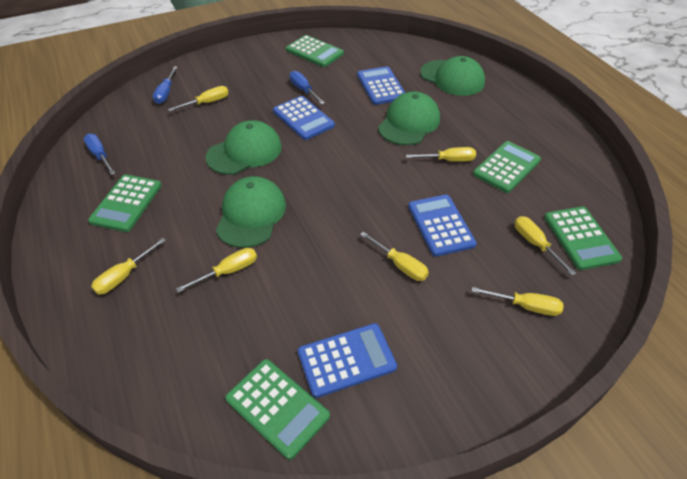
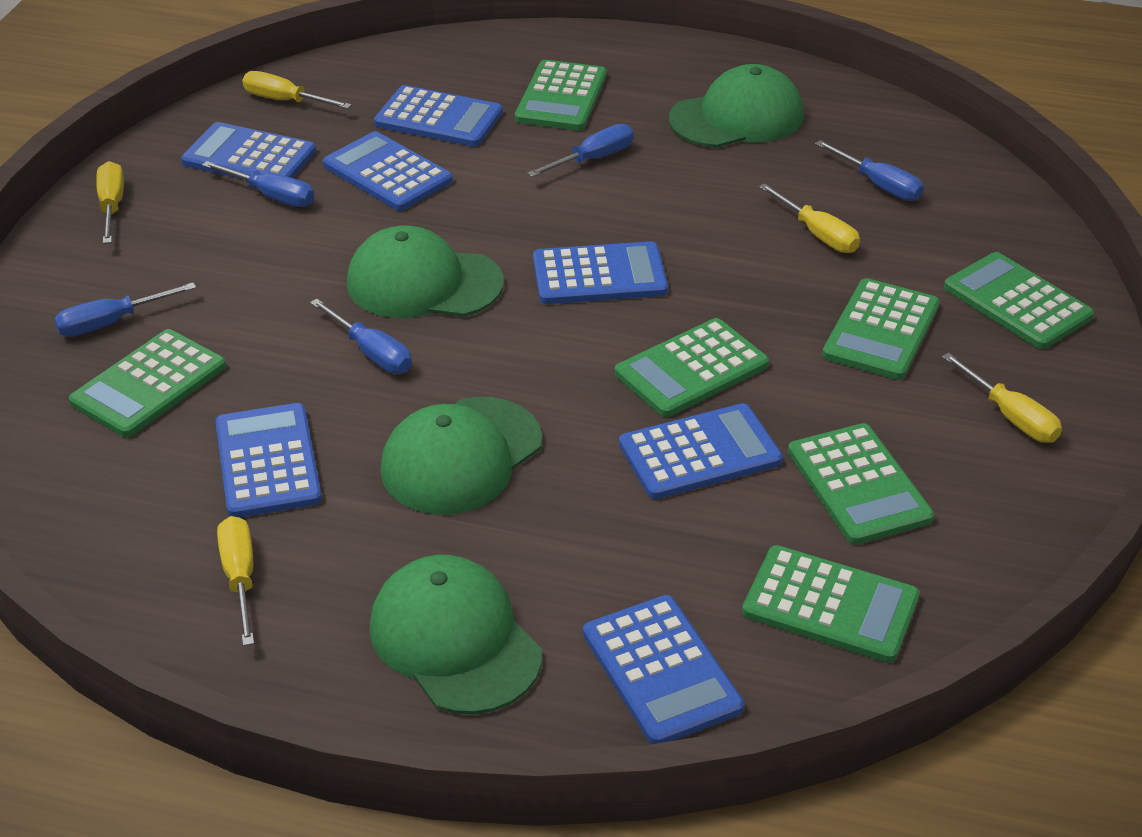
blue calculator: 4 -> 7
blue screwdriver: 3 -> 5
green calculator: 5 -> 7
yellow screwdriver: 7 -> 5

